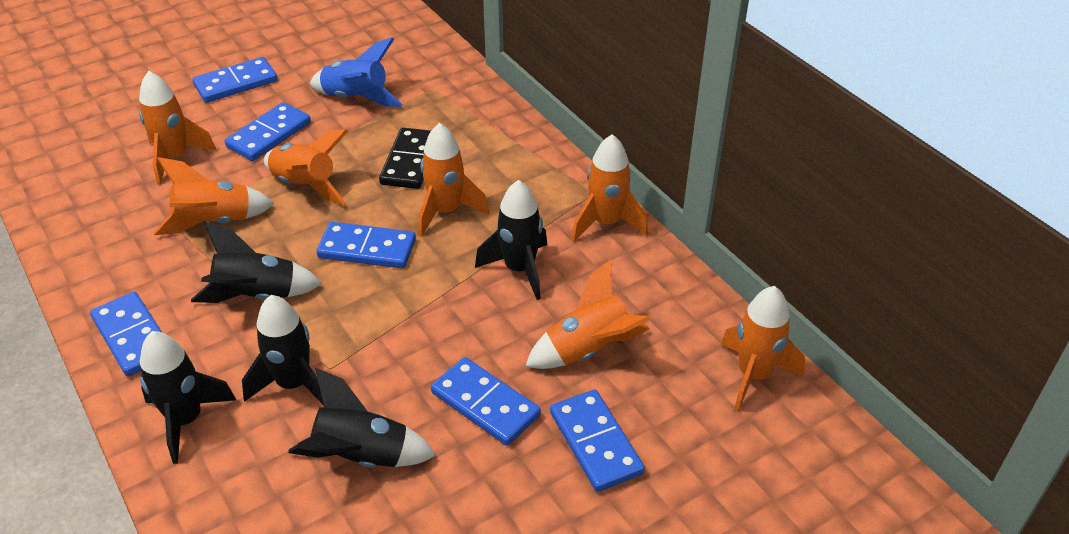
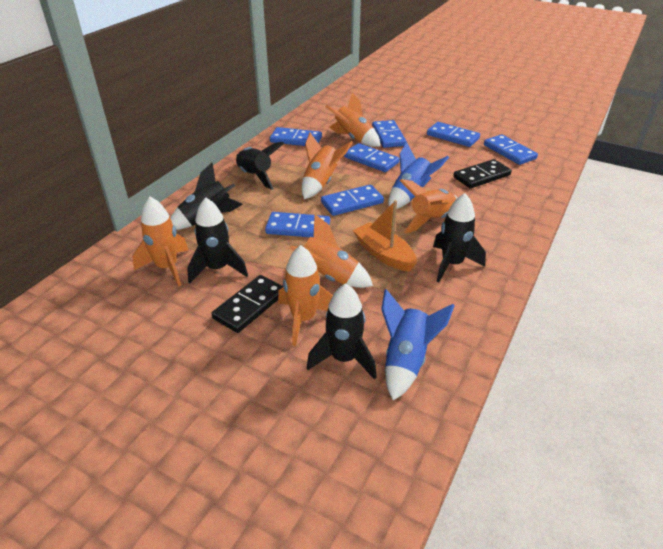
black domino: 1 -> 2
blue domino: 6 -> 7
blue rocket: 1 -> 2
orange boat: 0 -> 1
orange rocket: 7 -> 6

